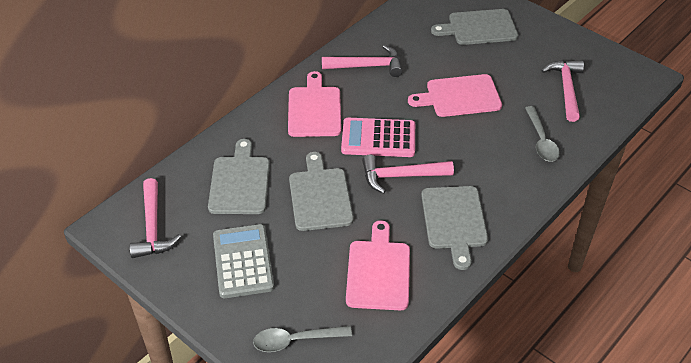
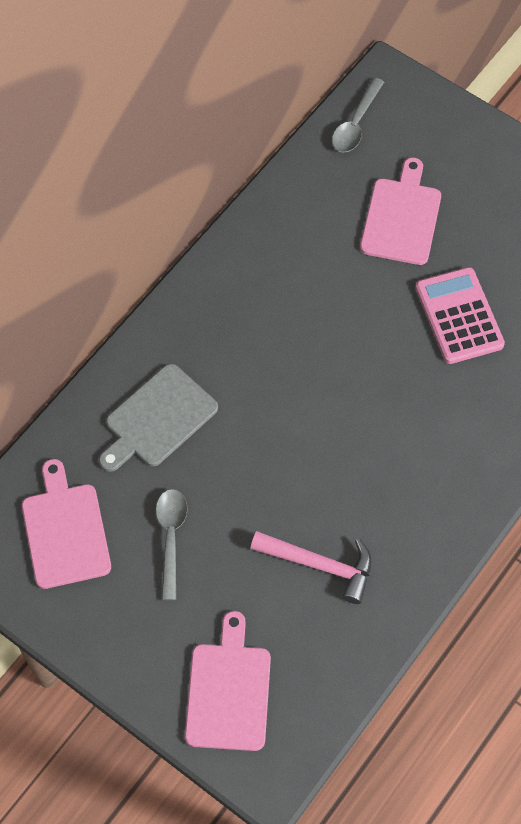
grey calculator: 1 -> 0
grey cutting board: 4 -> 1
pink hammer: 4 -> 1

